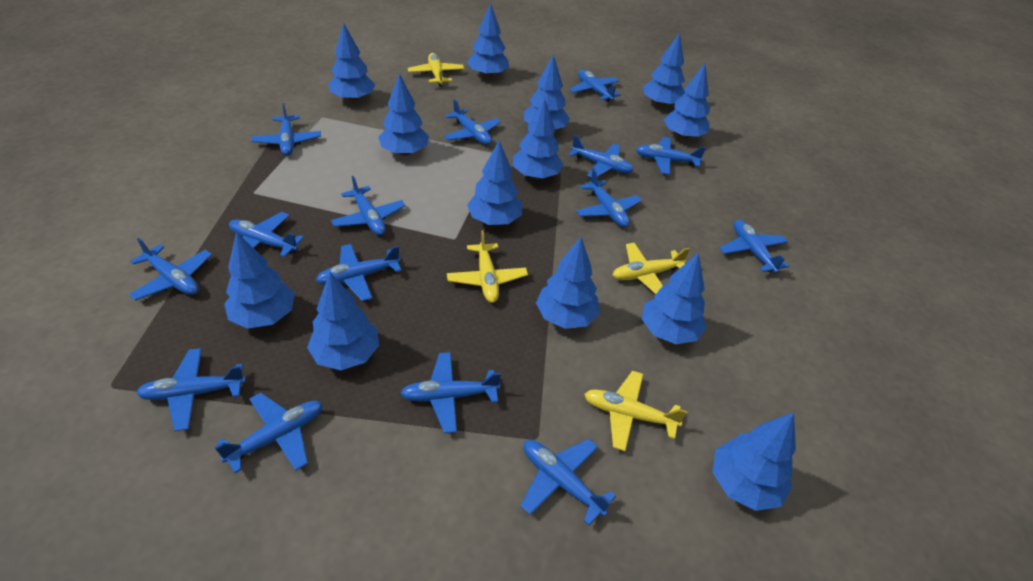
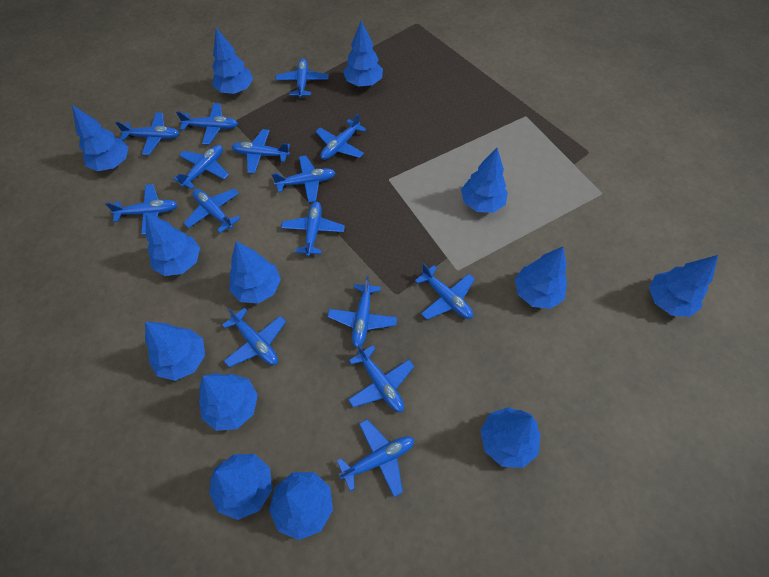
yellow plane: 4 -> 0

